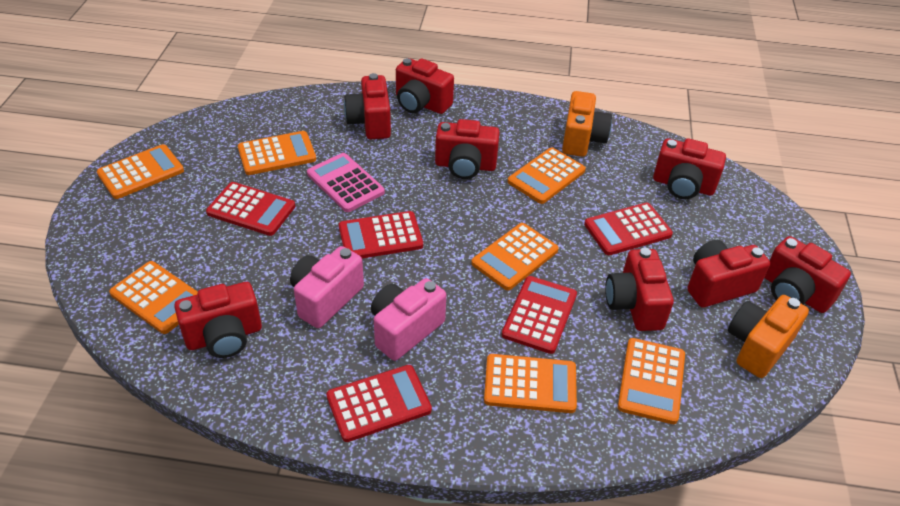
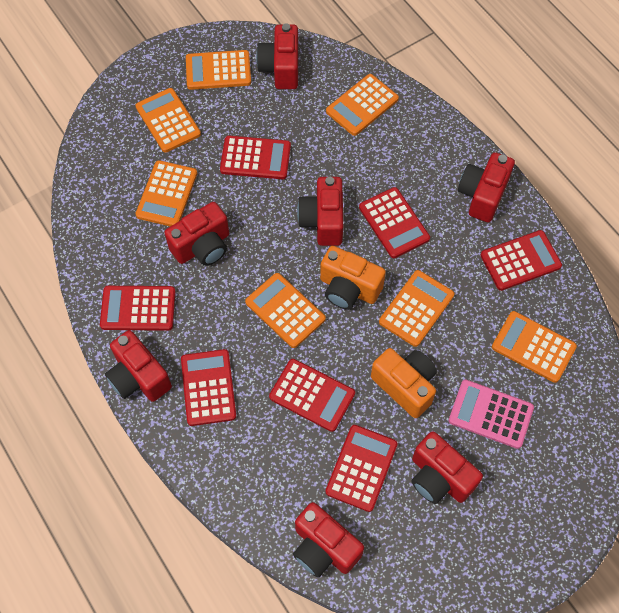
pink camera: 2 -> 0
red calculator: 5 -> 7
red camera: 8 -> 7

